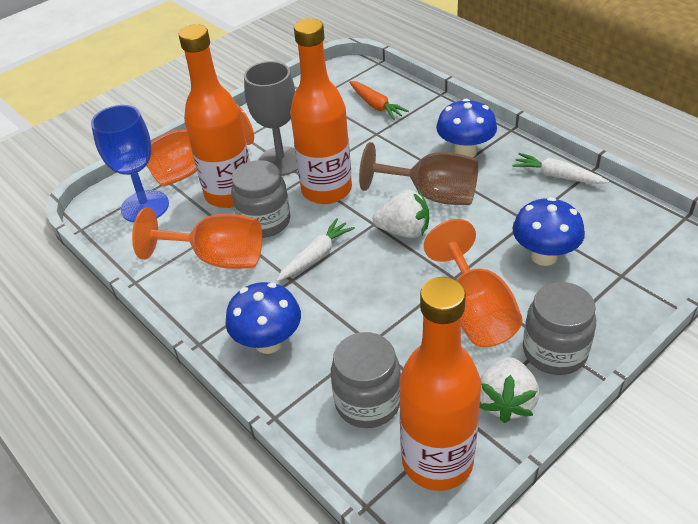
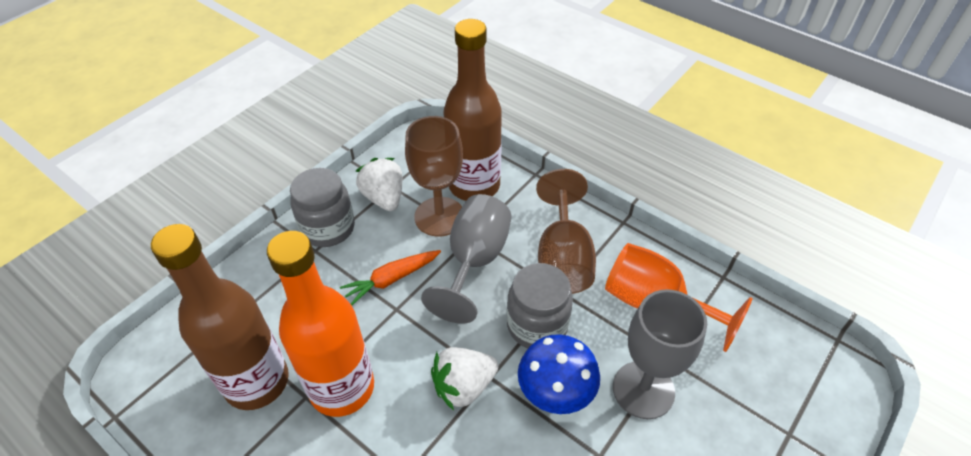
blue goblet: 1 -> 0
blue mushroom: 3 -> 1
brown bottle: 0 -> 2
brown goblet: 1 -> 2
grey goblet: 1 -> 2
grey jar: 3 -> 2
orange bottle: 3 -> 1
orange goblet: 3 -> 1
white carrot: 2 -> 0

